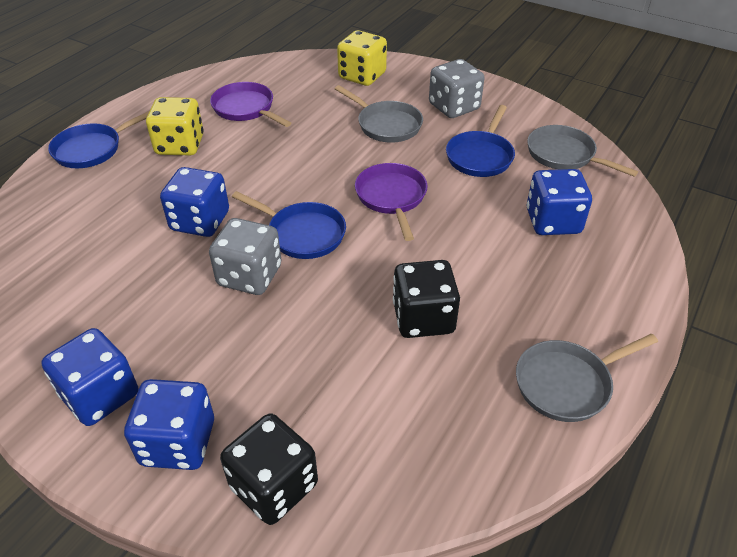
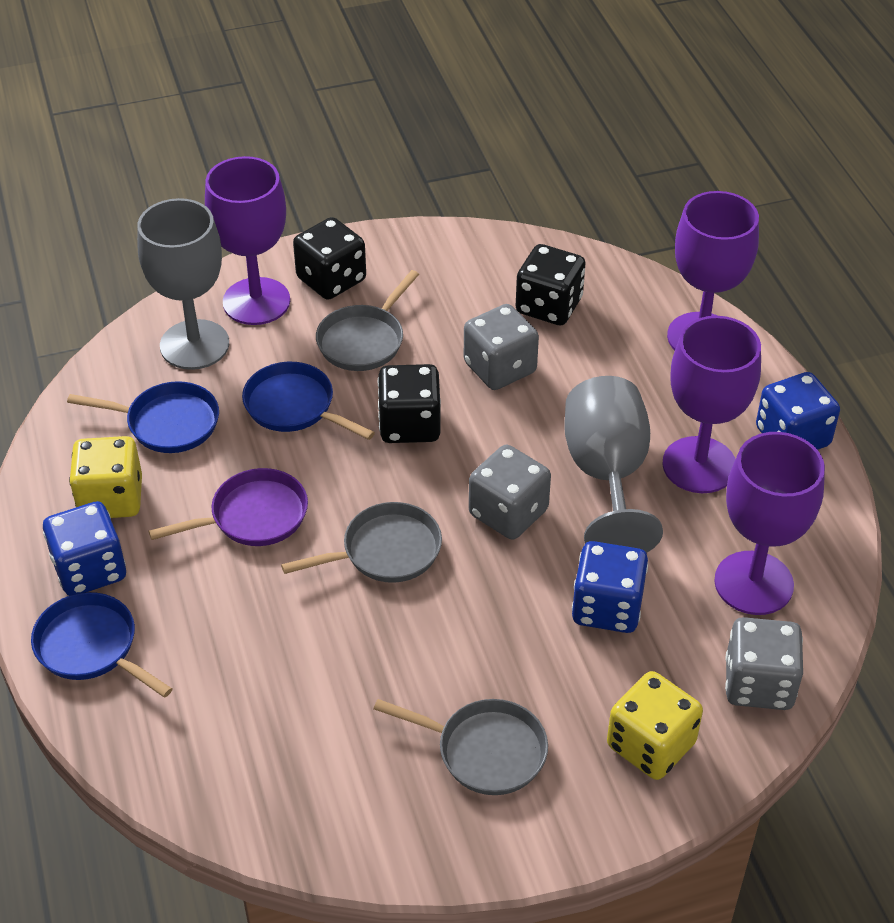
black dice: 2 -> 3
blue dice: 4 -> 3
grey dice: 2 -> 3
grey goblet: 0 -> 2
purple goblet: 0 -> 4
purple pan: 2 -> 1

